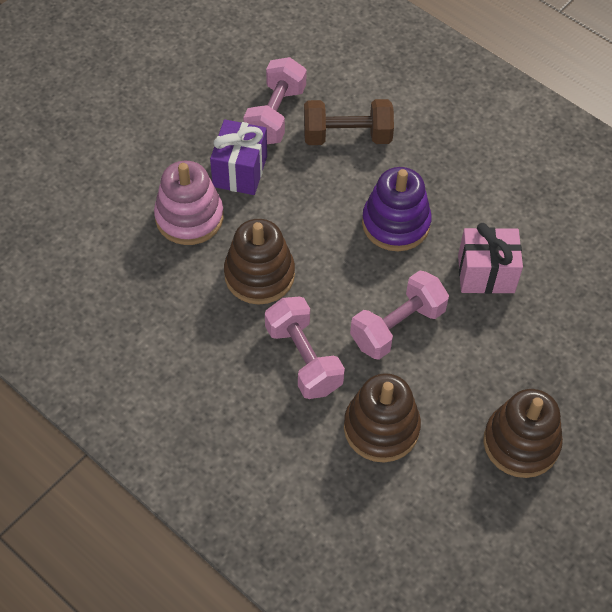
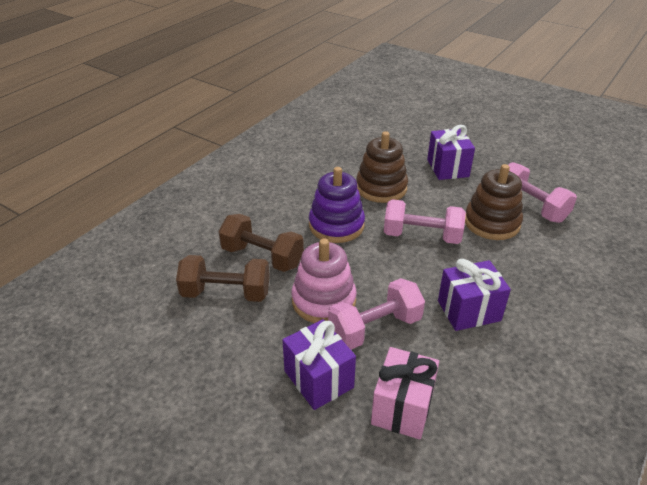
brown dumbbell: 1 -> 2
brown stacking toy: 3 -> 2
purple gift: 1 -> 3

